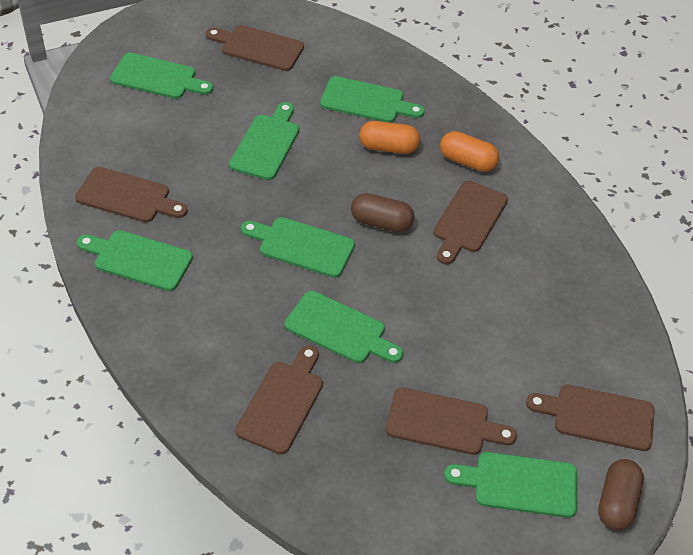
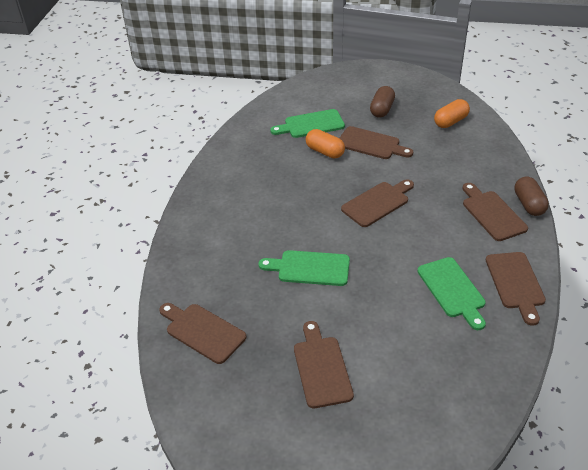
green cutting board: 7 -> 3

